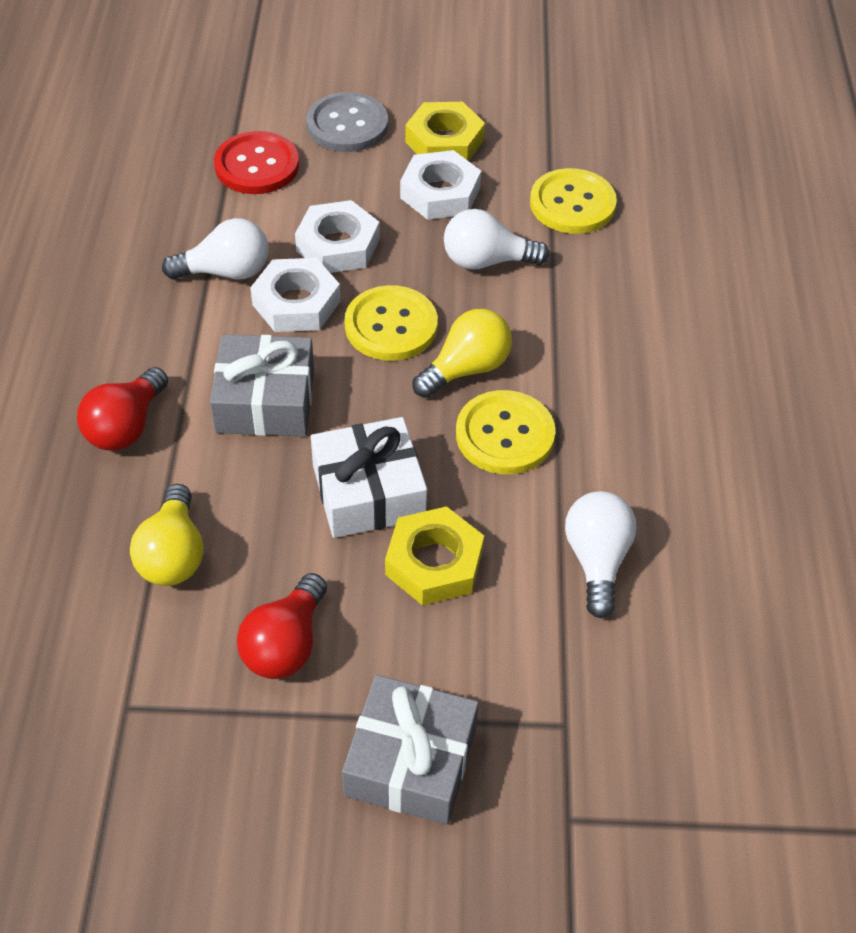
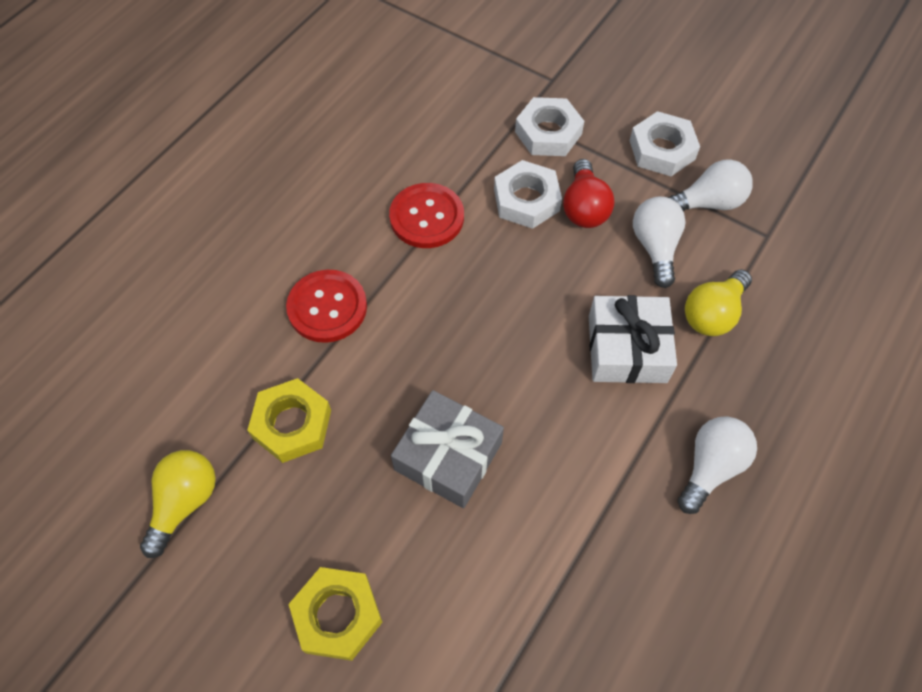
grey button: 1 -> 0
grey gift: 2 -> 1
red button: 1 -> 2
red light bulb: 2 -> 1
yellow button: 3 -> 0

